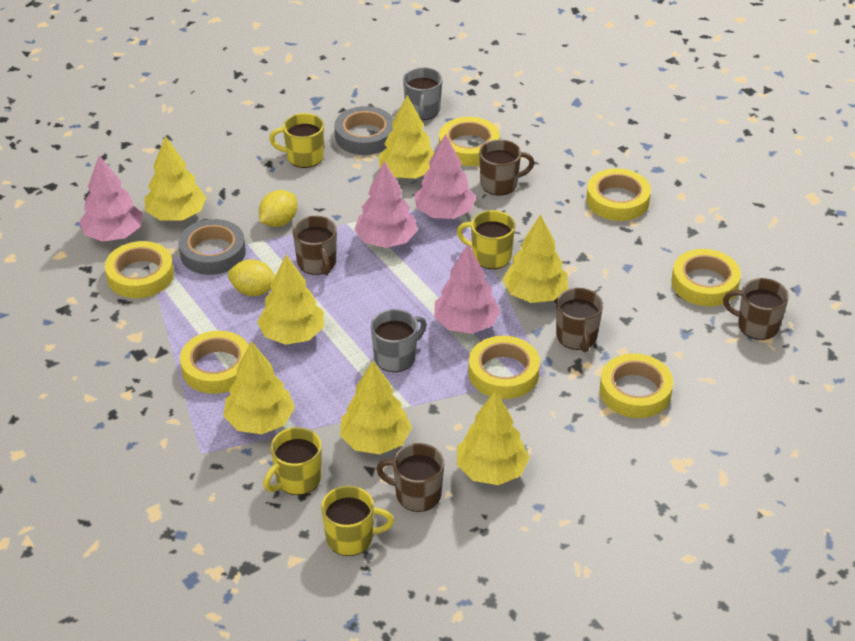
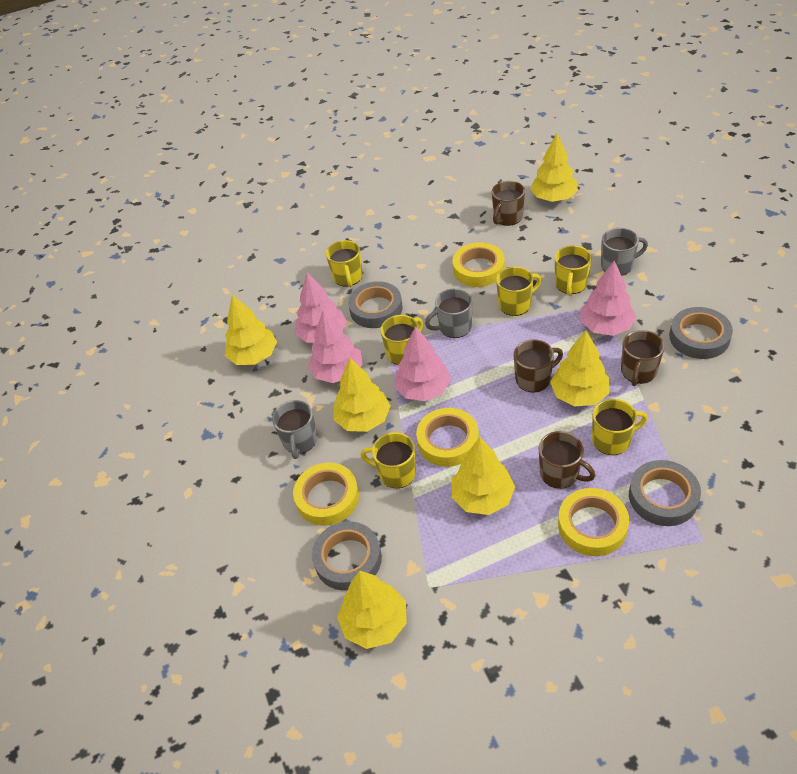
brown mug: 5 -> 4
grey mug: 2 -> 3
grey tape: 2 -> 4
yellow lemon: 2 -> 0
yellow mug: 4 -> 6
yellow tape: 7 -> 4
yellow tree: 7 -> 6

